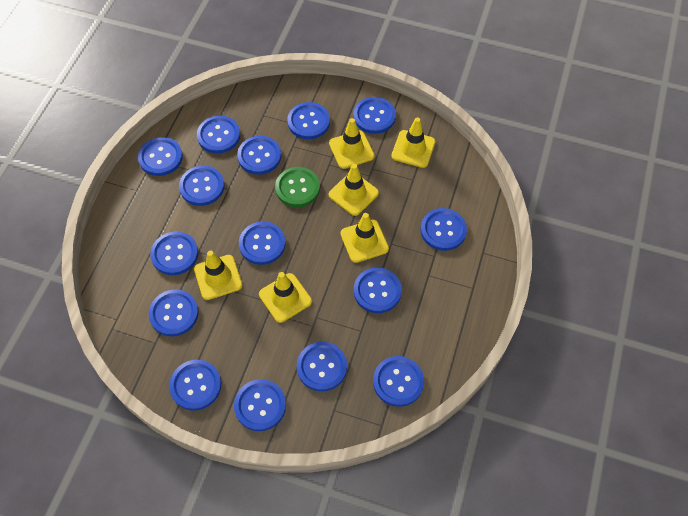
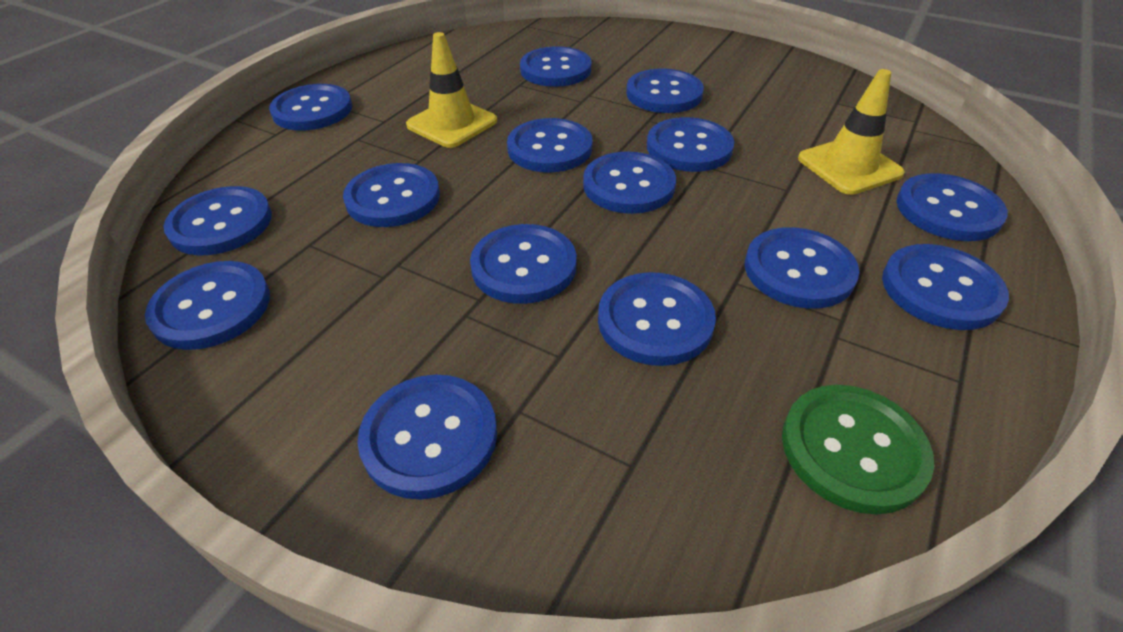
yellow traffic cone: 6 -> 2

